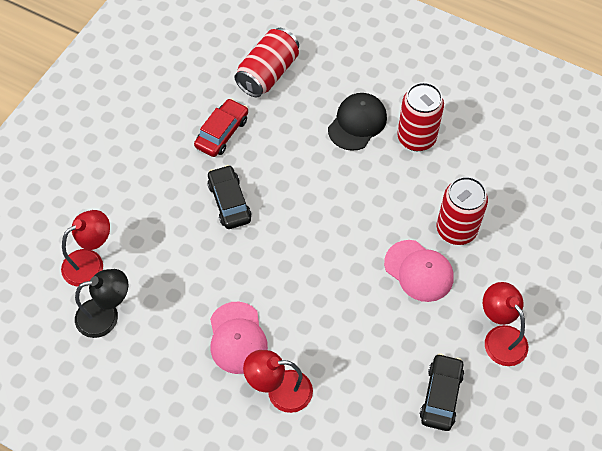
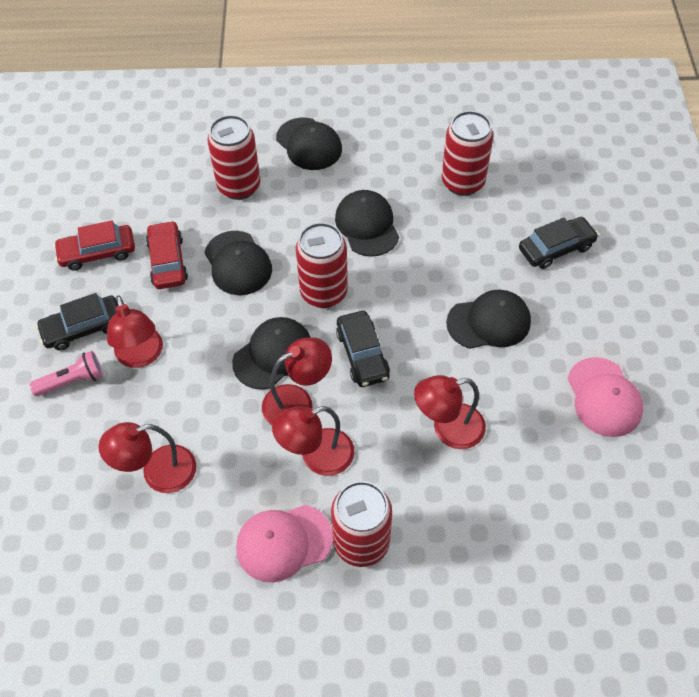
black cap: 1 -> 5
black car: 2 -> 3
black lamp: 1 -> 0
pink flashlight: 0 -> 1
red can: 3 -> 4
red car: 1 -> 2
red lamp: 3 -> 5

